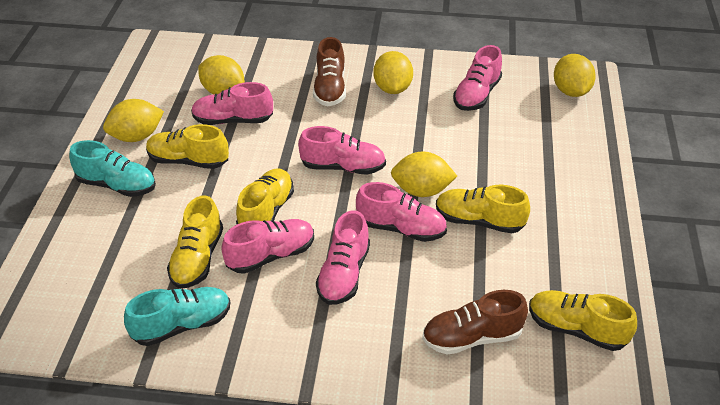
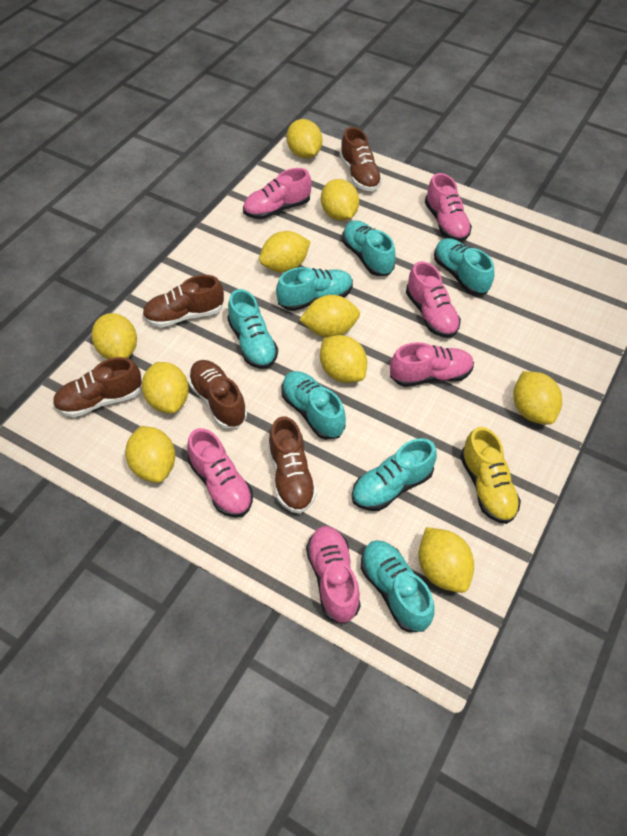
brown shoe: 2 -> 5
turquoise shoe: 2 -> 7
yellow lemon: 5 -> 10
yellow shoe: 5 -> 1

